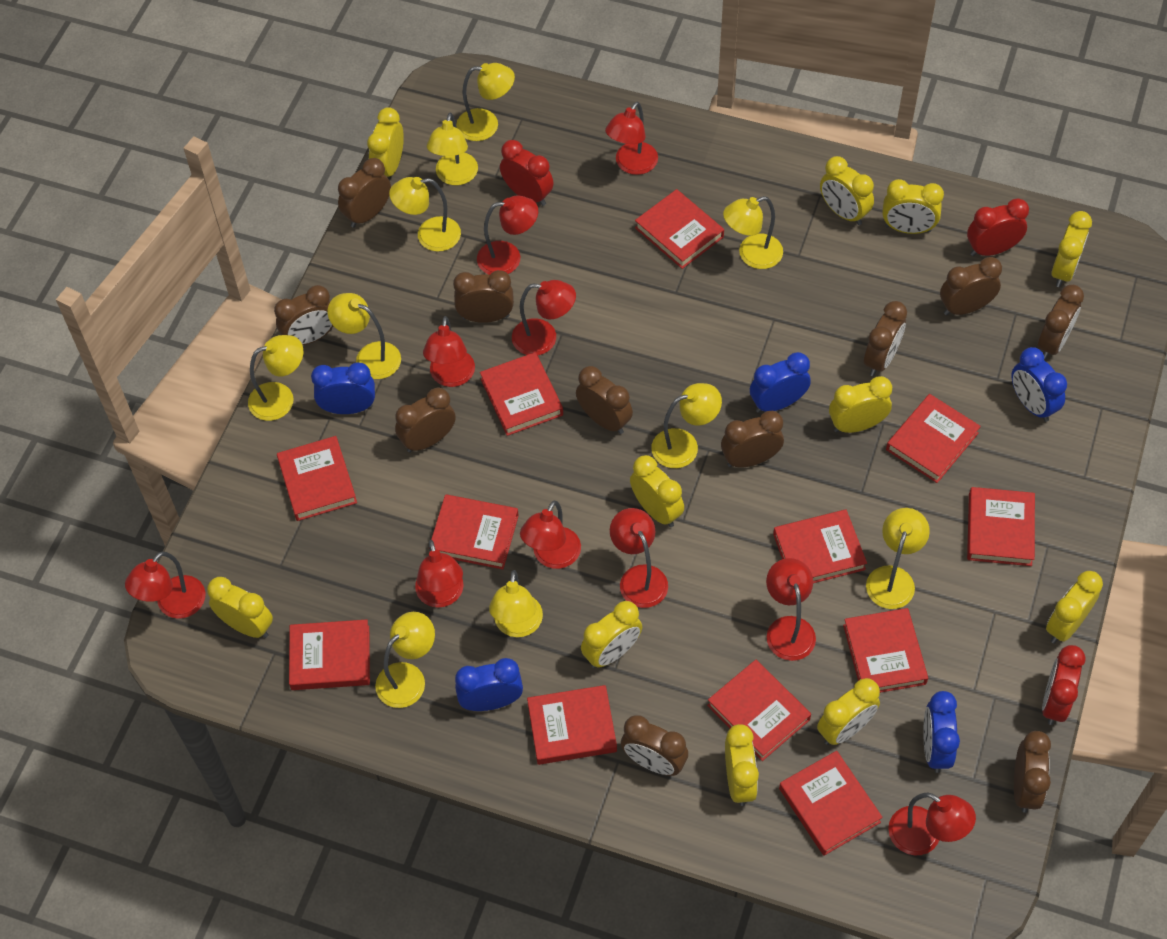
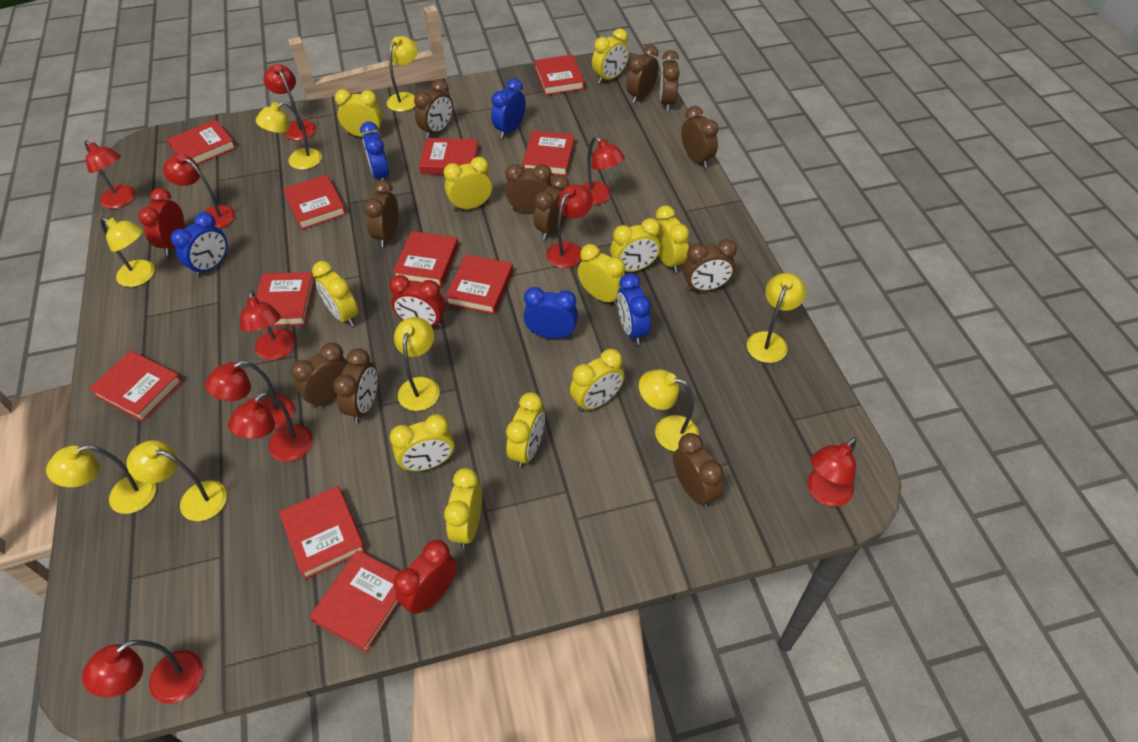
red book: 12 -> 11
yellow lamp: 10 -> 8

